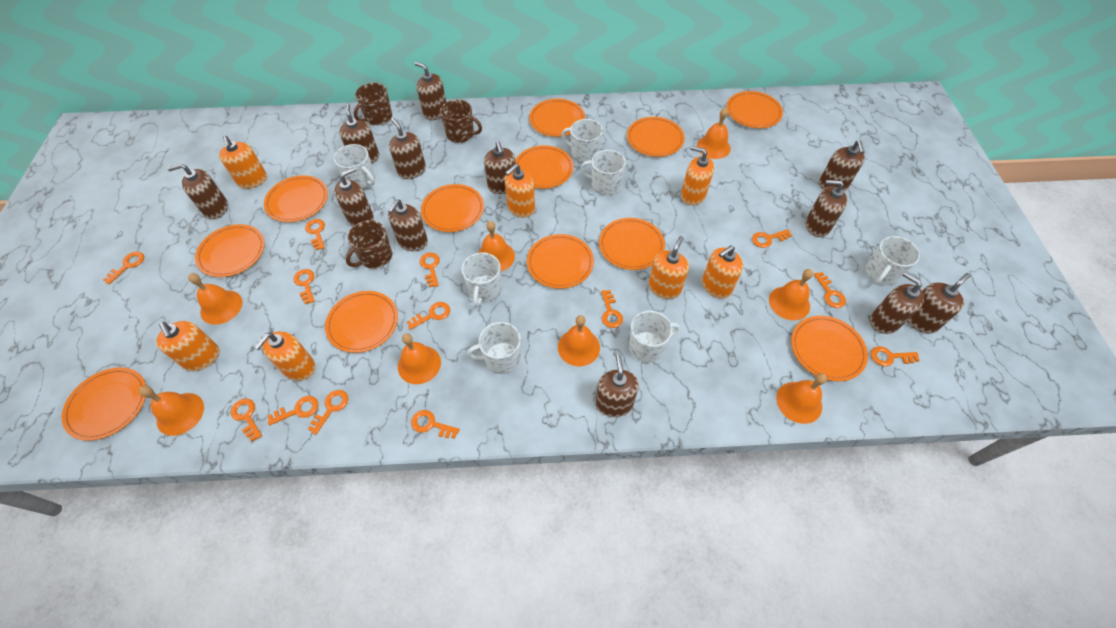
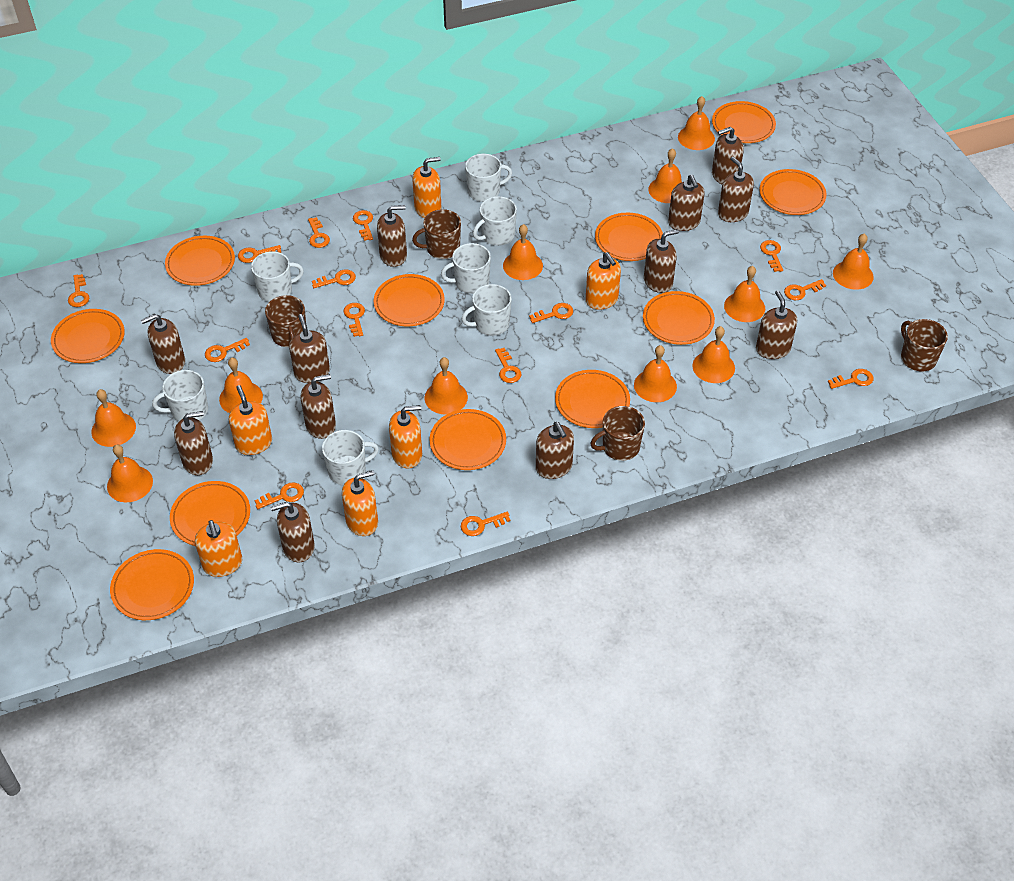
brown mug: 3 -> 4
orange bell: 8 -> 11
orange key: 13 -> 14
orange plate: 12 -> 11
orange soap dispenser: 7 -> 6

